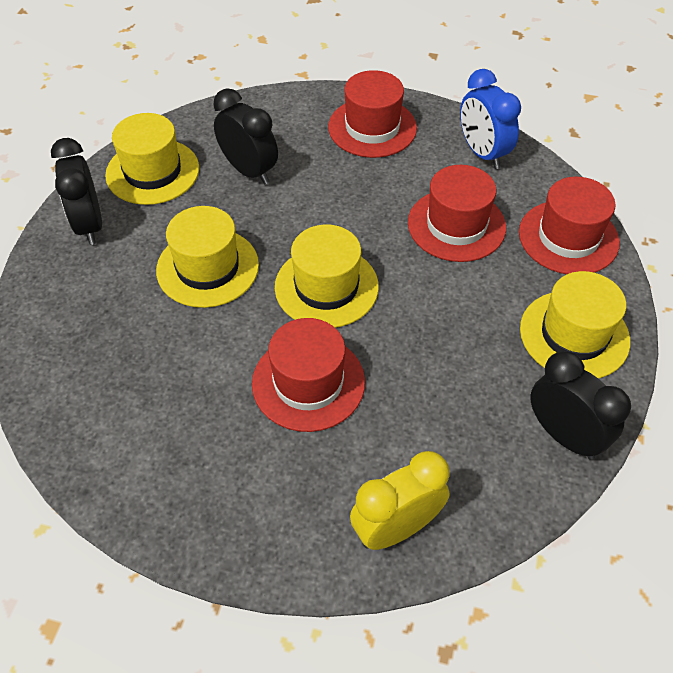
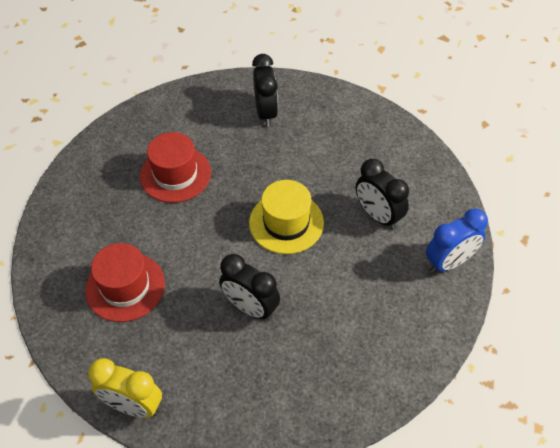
red hat: 4 -> 2
yellow hat: 4 -> 1

